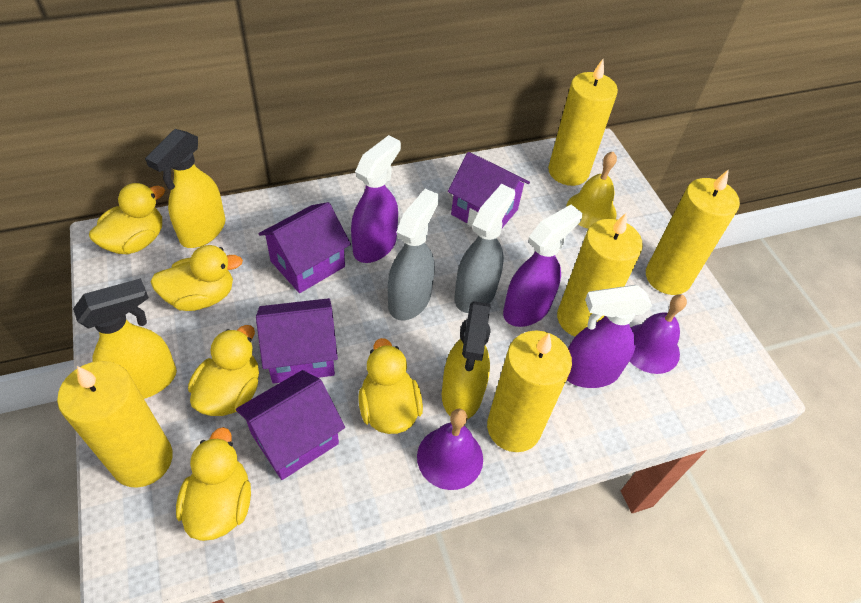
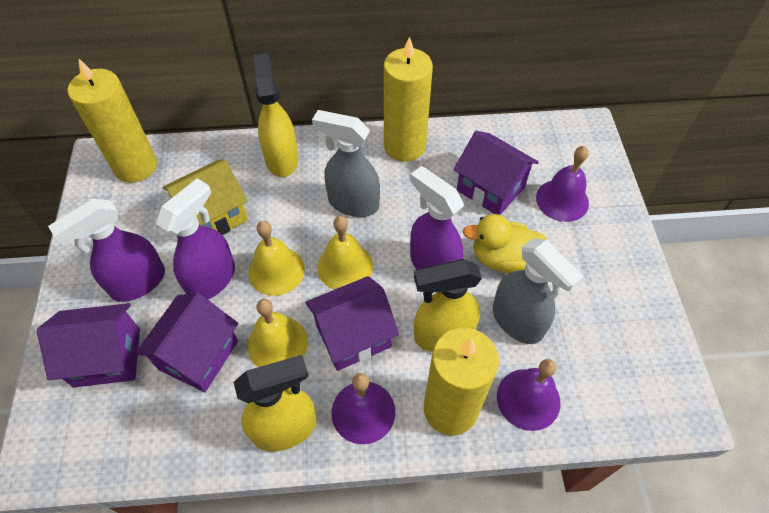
purple bell: 2 -> 3
yellow bell: 1 -> 3
yellow candle: 5 -> 3
yellow duck: 5 -> 1
yellow house: 0 -> 1

